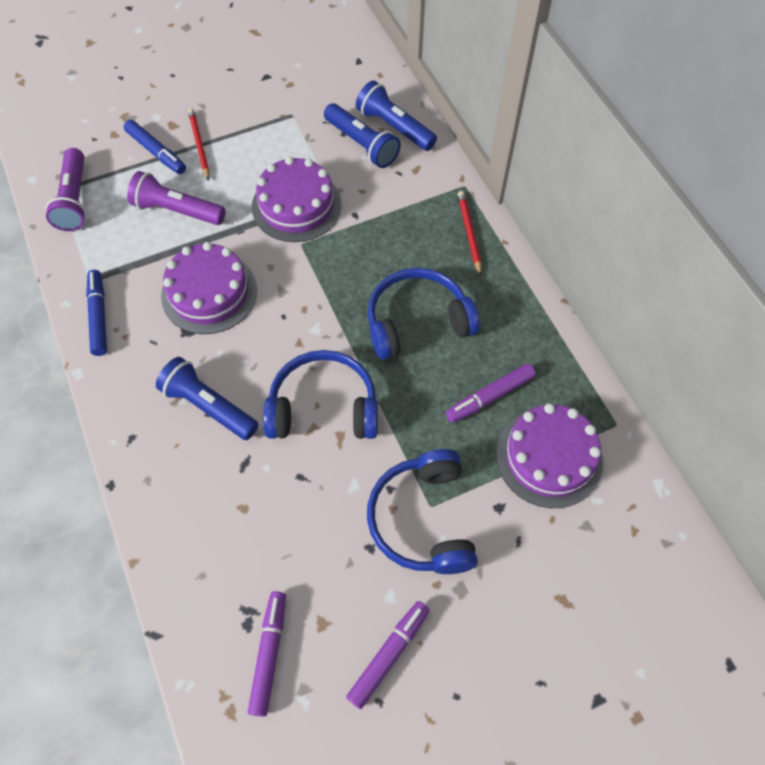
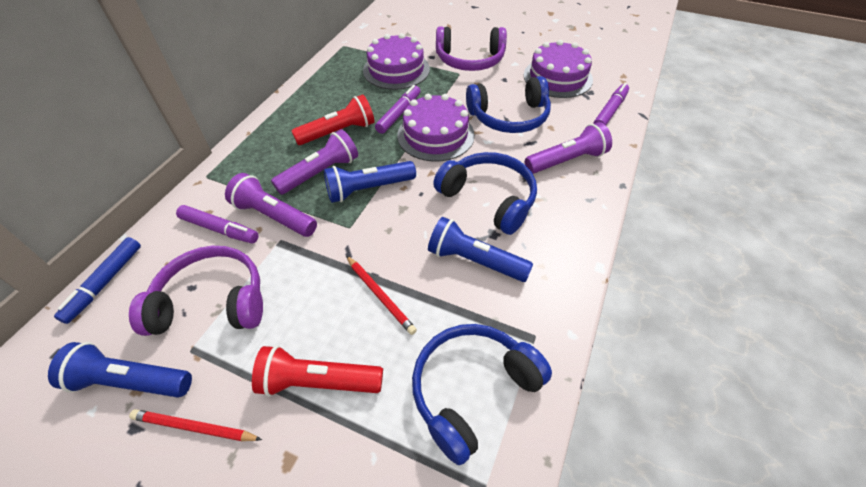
blue marker: 2 -> 1
purple flashlight: 2 -> 3
purple headphones: 0 -> 2
red flashlight: 0 -> 2

